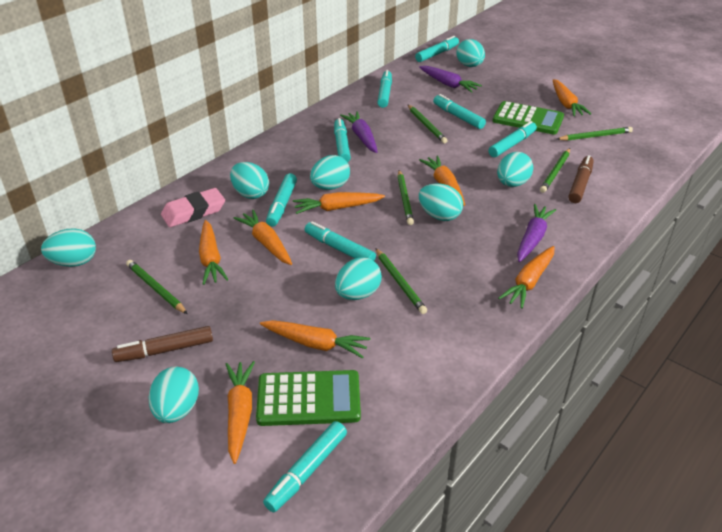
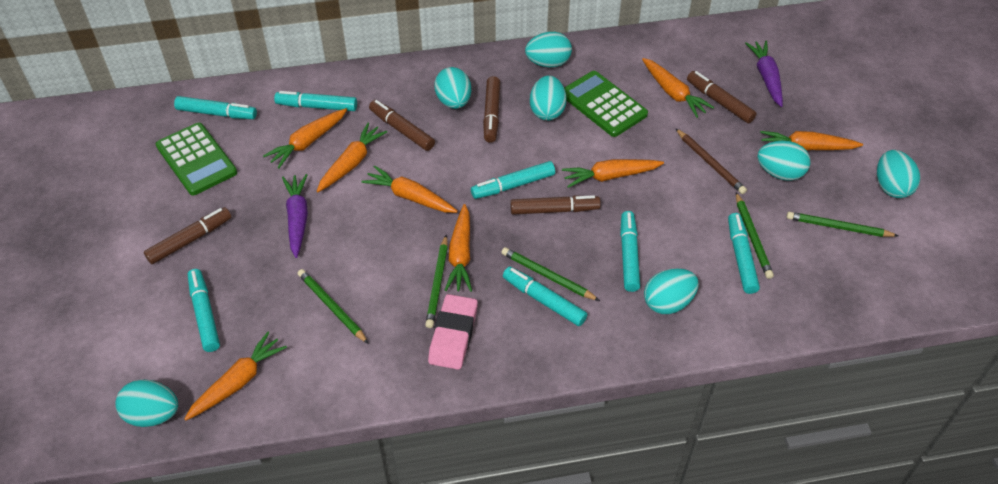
brown marker: 2 -> 5
brown pencil: 0 -> 1
green pencil: 6 -> 5
purple carrot: 3 -> 2
turquoise egg: 8 -> 7
turquoise marker: 8 -> 7

